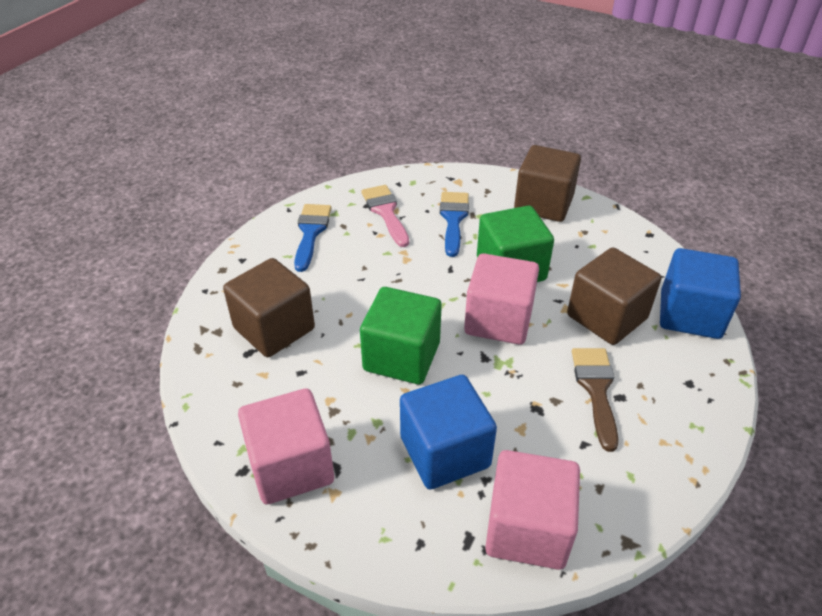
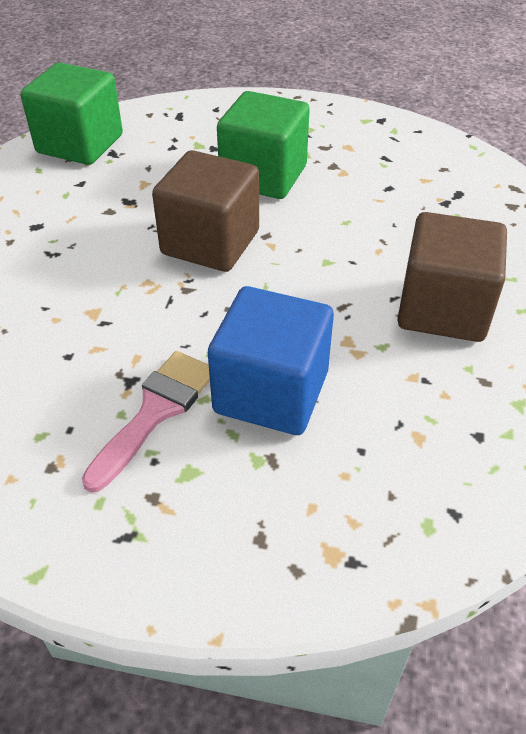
blue brush: 2 -> 0
blue cube: 2 -> 1
brown brush: 1 -> 0
brown cube: 3 -> 2
pink cube: 3 -> 0

